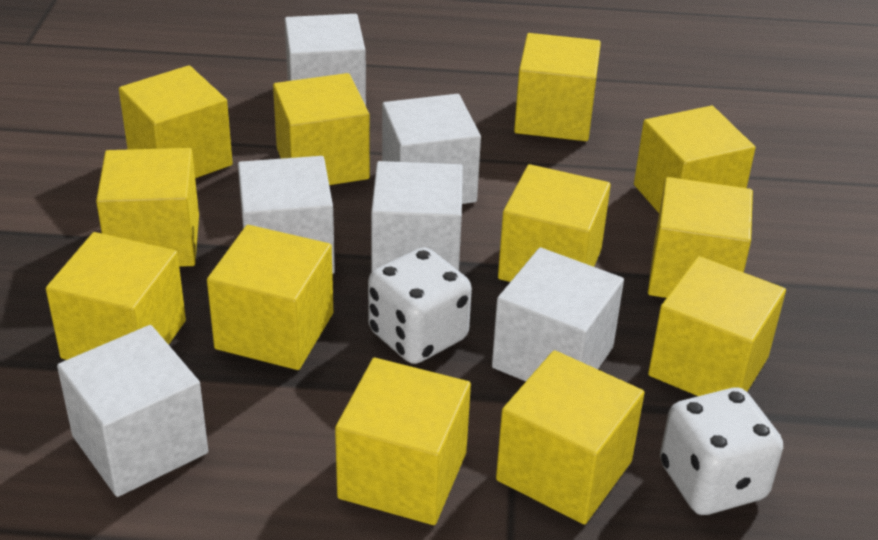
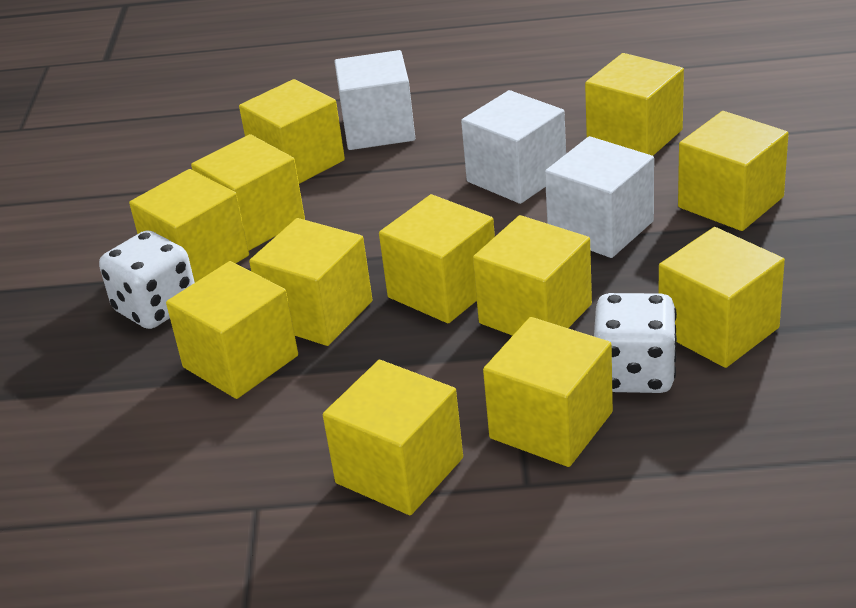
white cube: 6 -> 3

